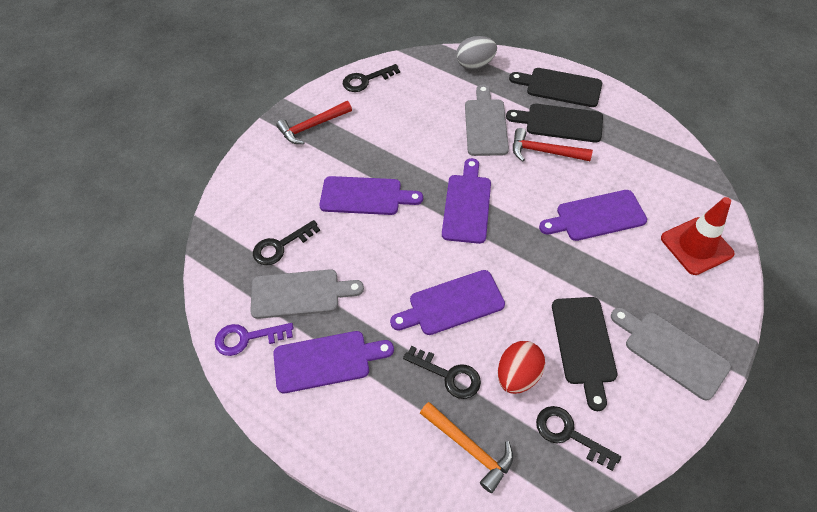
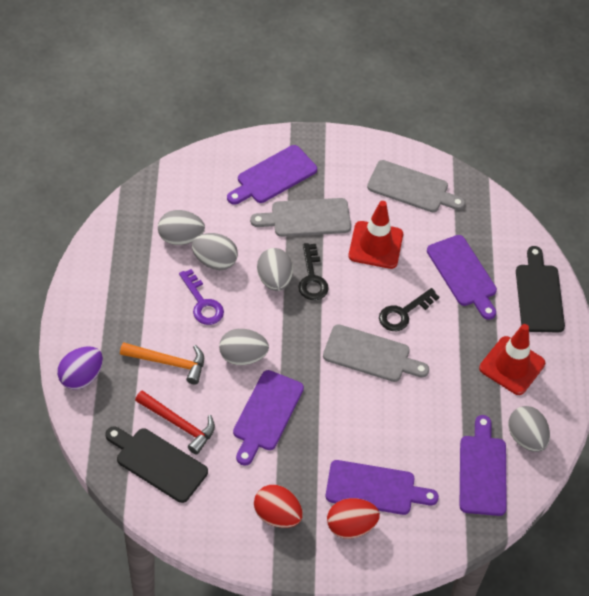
black cutting board: 3 -> 2
black key: 4 -> 2
grey egg: 1 -> 5
purple egg: 0 -> 1
red egg: 1 -> 2
red hammer: 2 -> 1
red traffic cone: 1 -> 2

